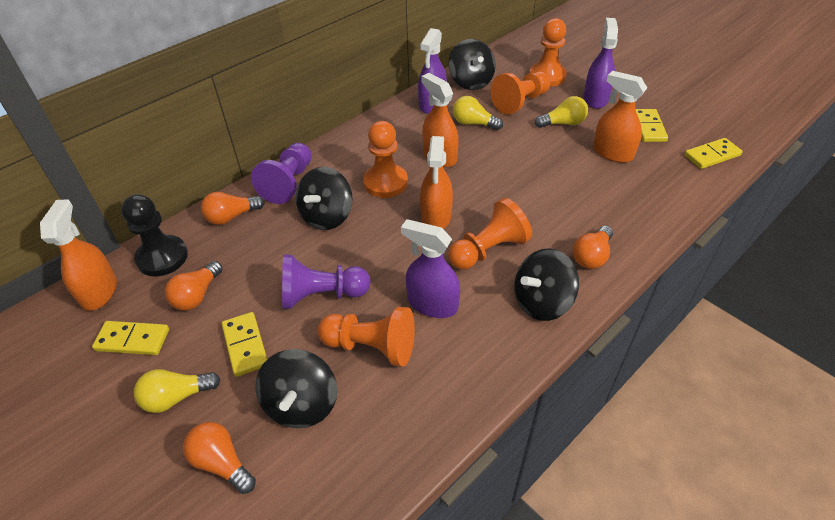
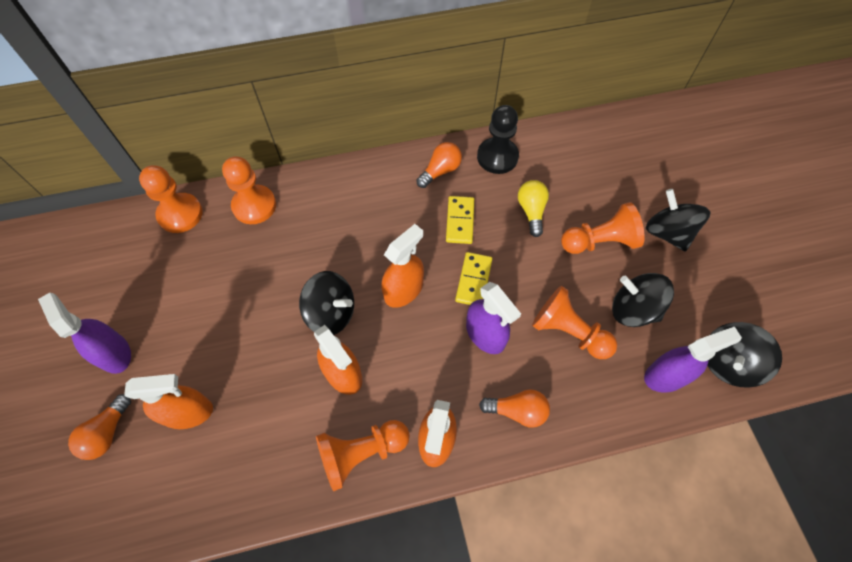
orange light bulb: 4 -> 3
purple pawn: 2 -> 0
yellow domino: 4 -> 2
yellow light bulb: 3 -> 1

